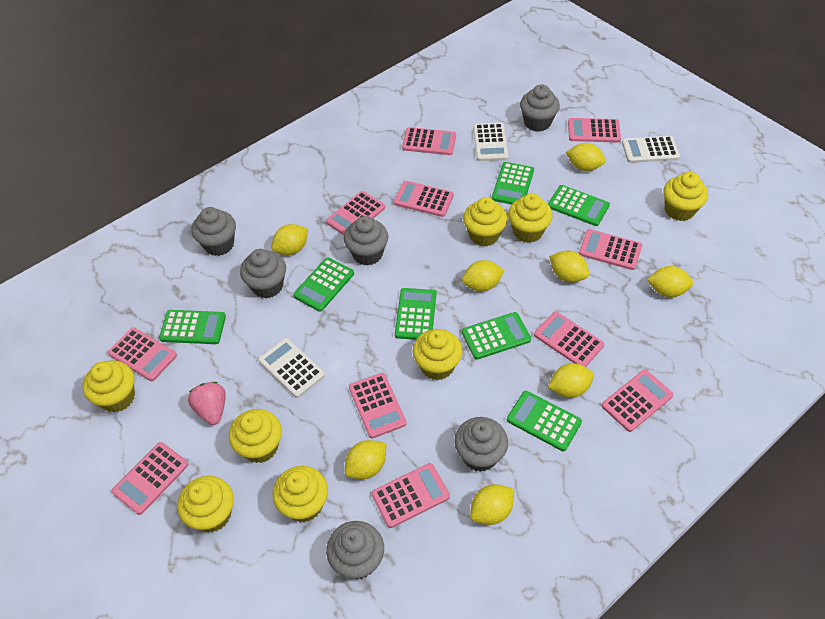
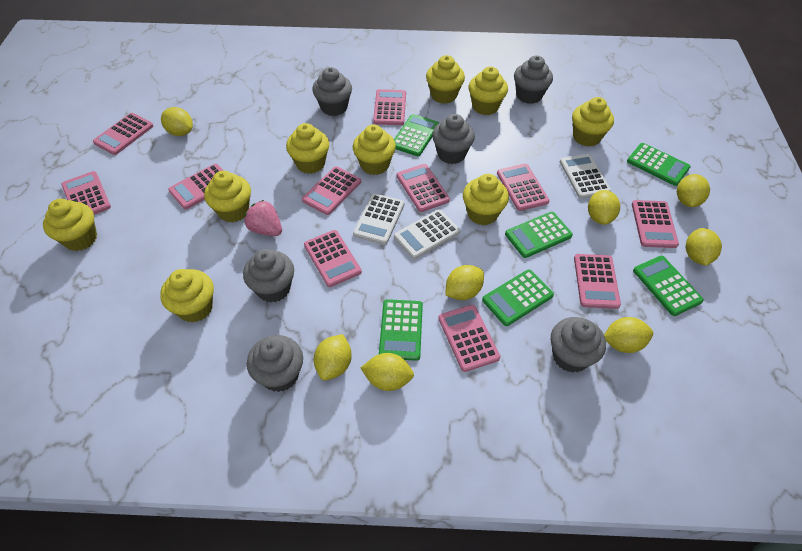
green calculator: 7 -> 6
yellow cupcake: 8 -> 9

